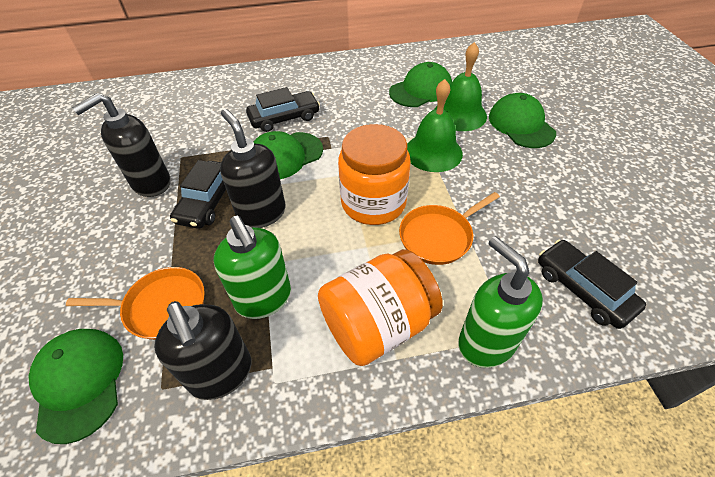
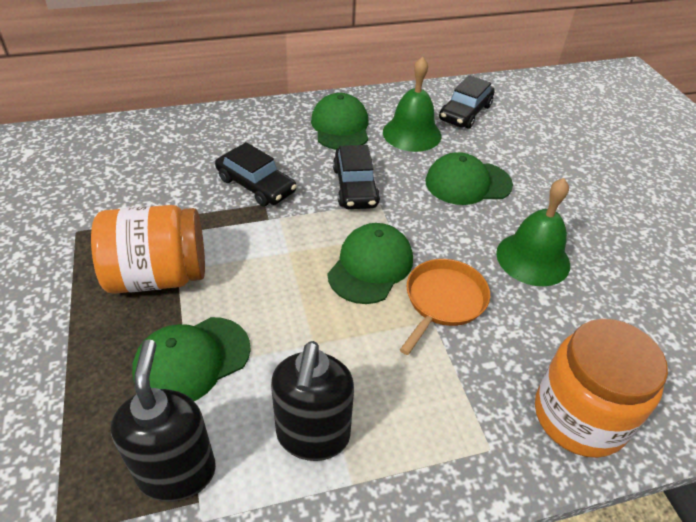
black soap dispenser: 3 -> 2
green soap dispenser: 2 -> 0
orange pan: 2 -> 1

